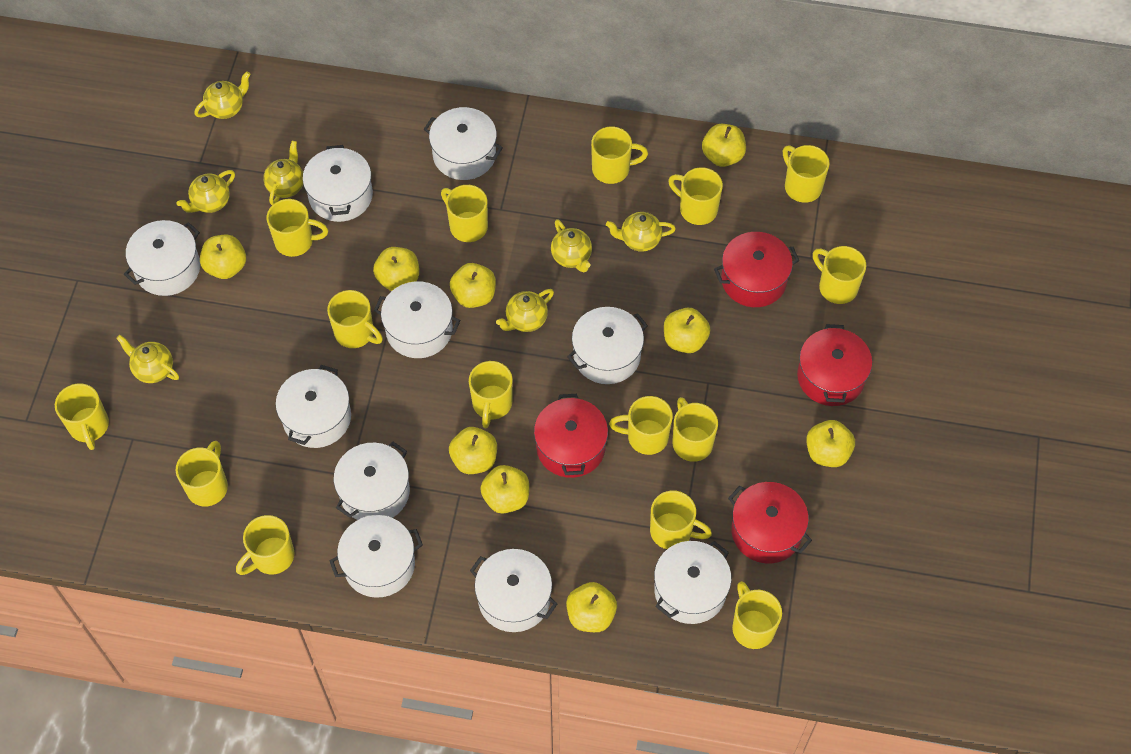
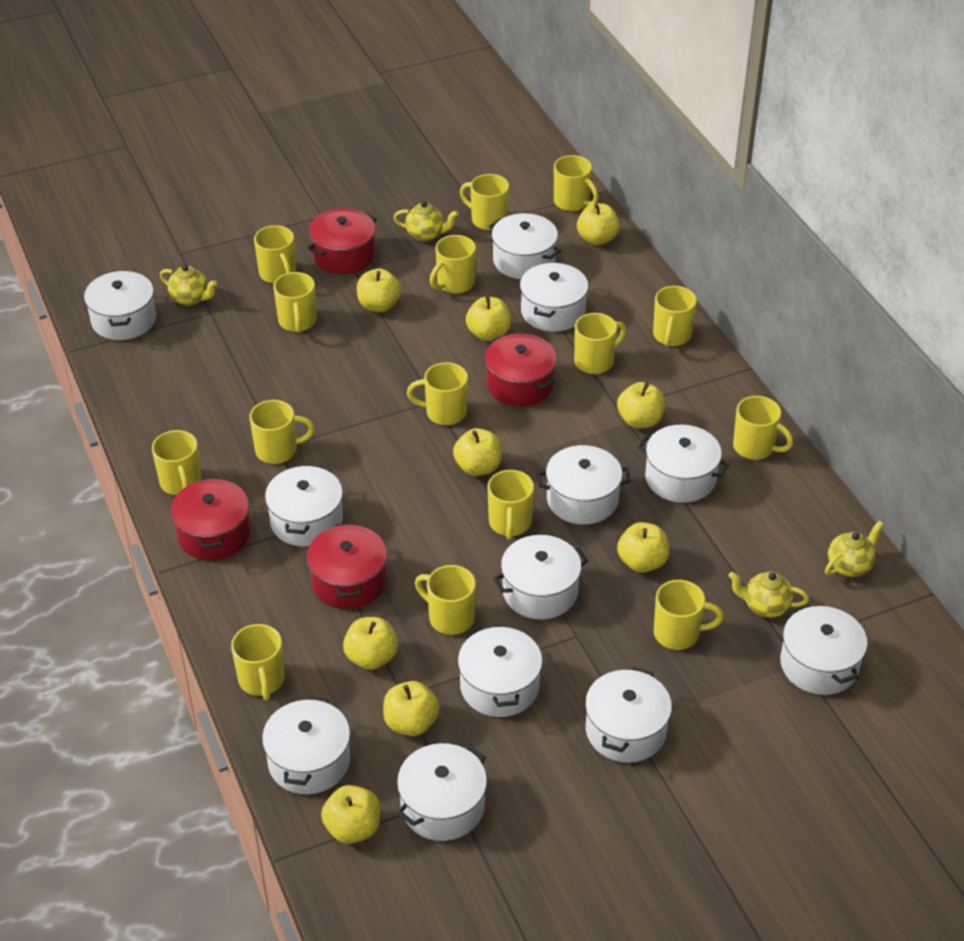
white pot: 10 -> 12
yellow teapot: 7 -> 4

